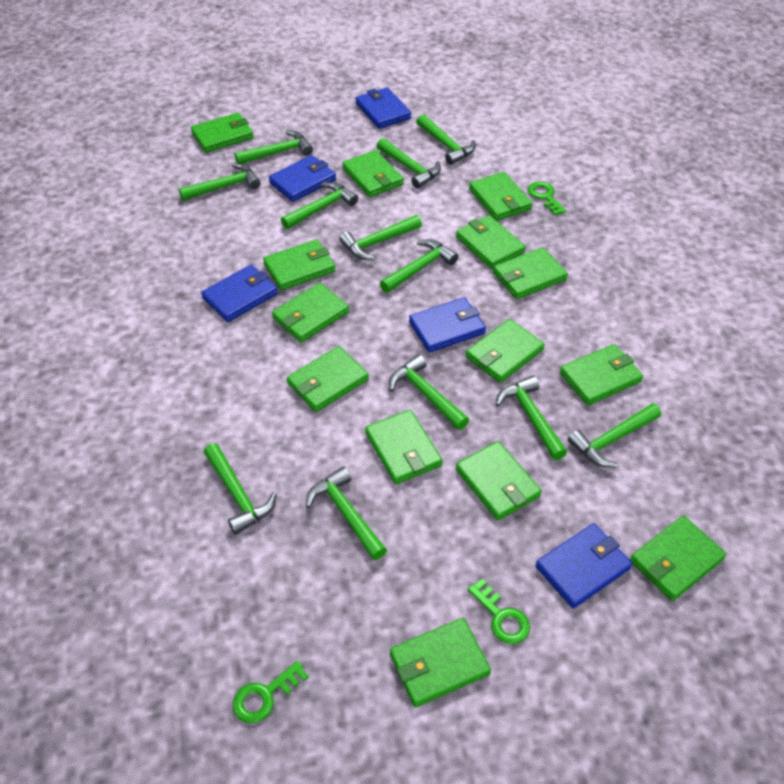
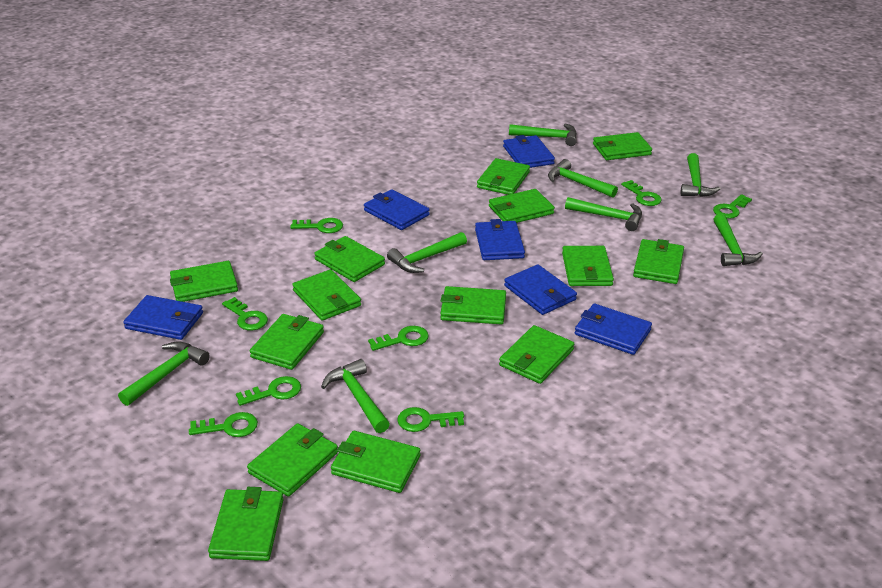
blue wallet: 5 -> 6
green hammer: 12 -> 8
green key: 3 -> 8

